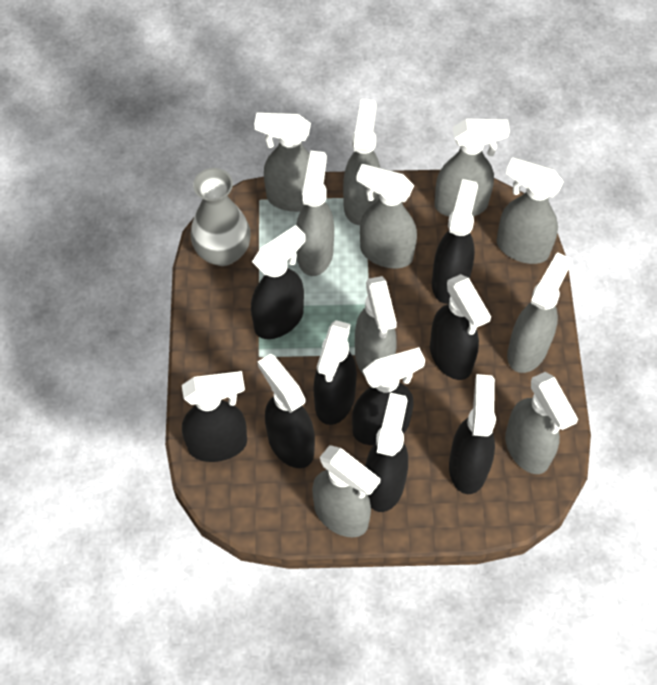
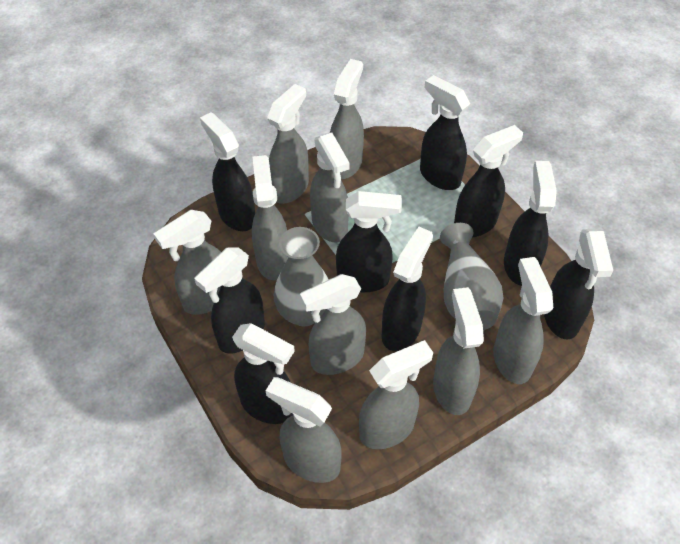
grey vase: 1 -> 2

